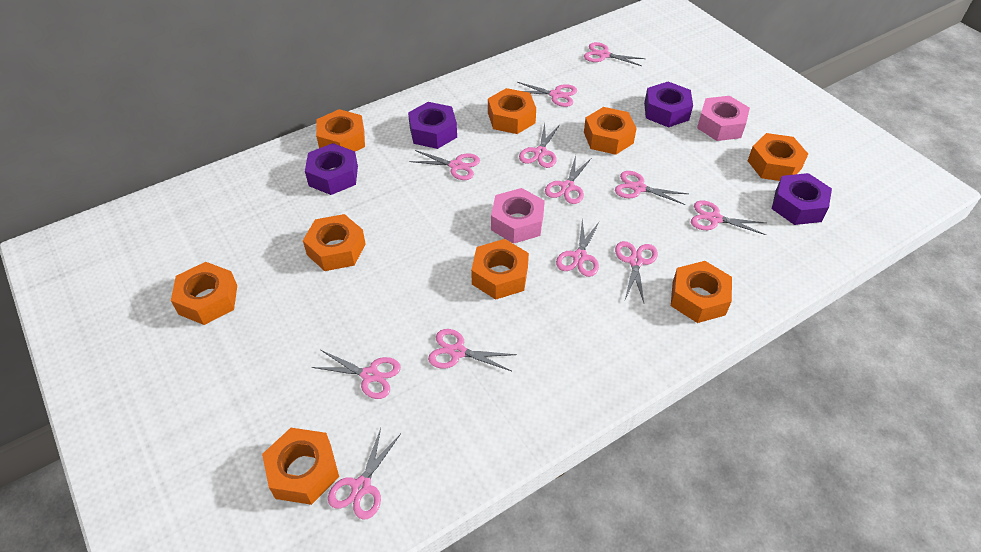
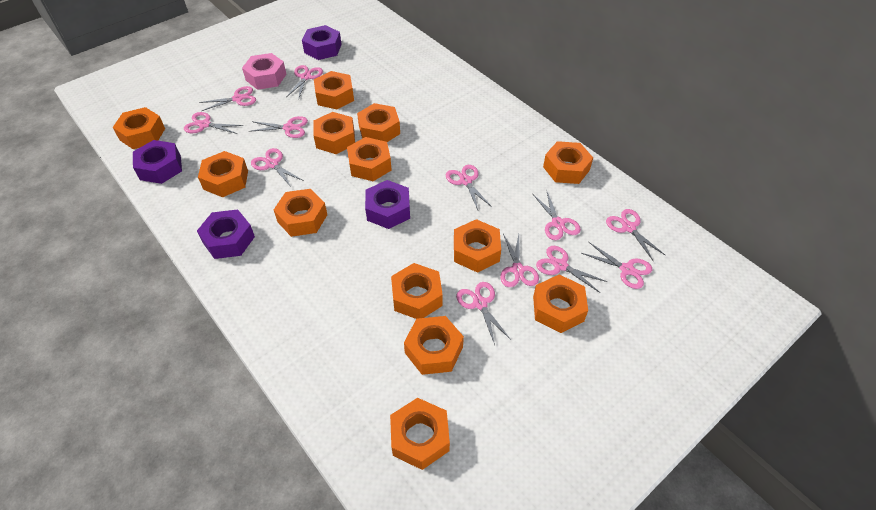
orange nut: 9 -> 13
pink nut: 2 -> 1

